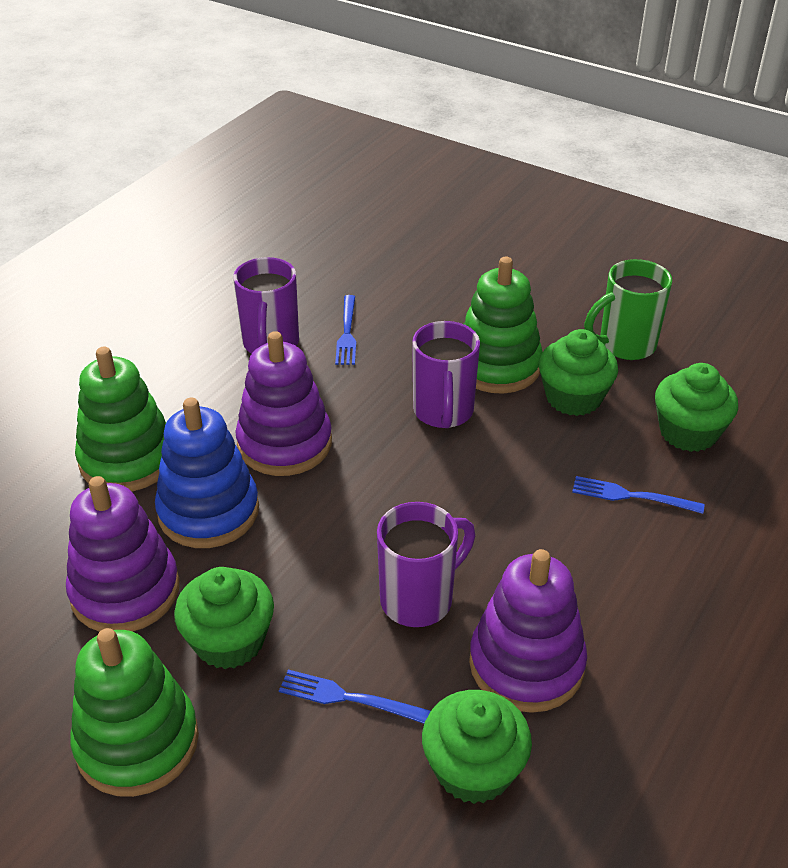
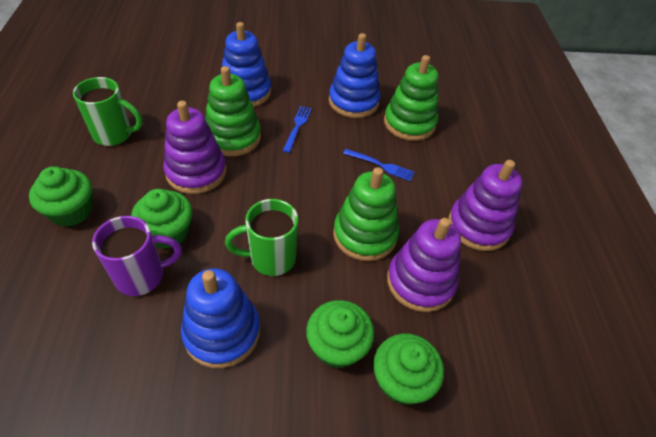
blue fork: 3 -> 2
blue stacking toy: 1 -> 3
green mug: 1 -> 2
purple mug: 3 -> 1

